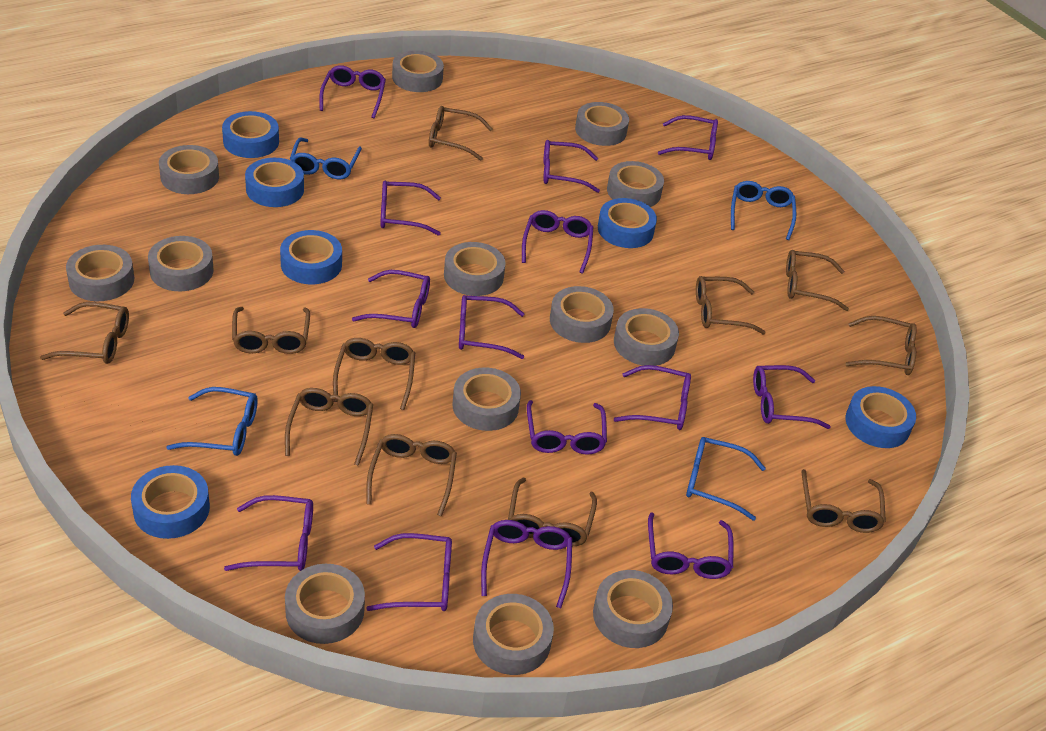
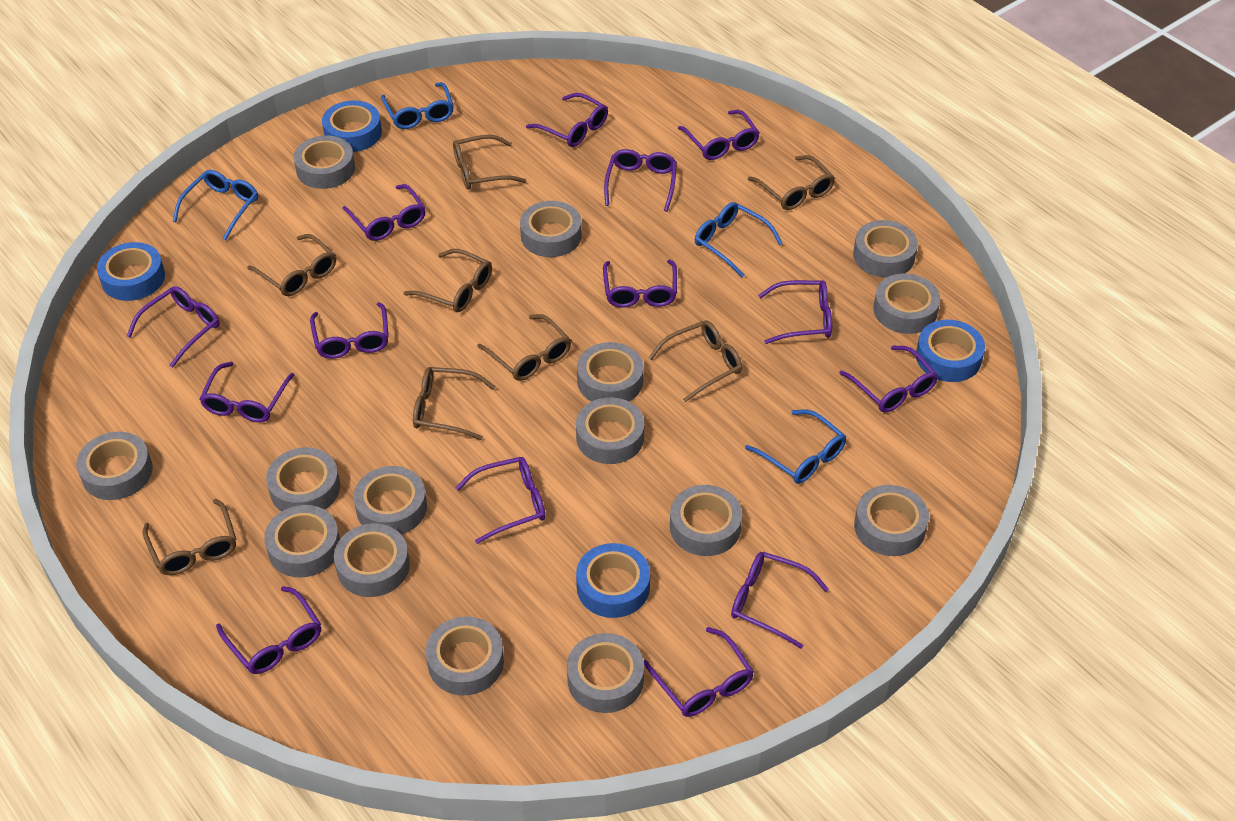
blue tape: 6 -> 4
brown glasses: 11 -> 8
grey tape: 13 -> 15

